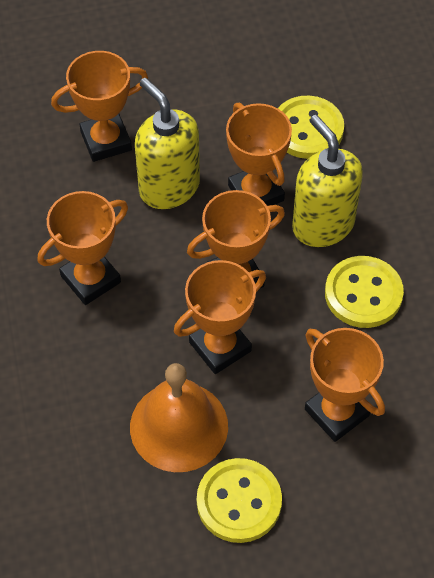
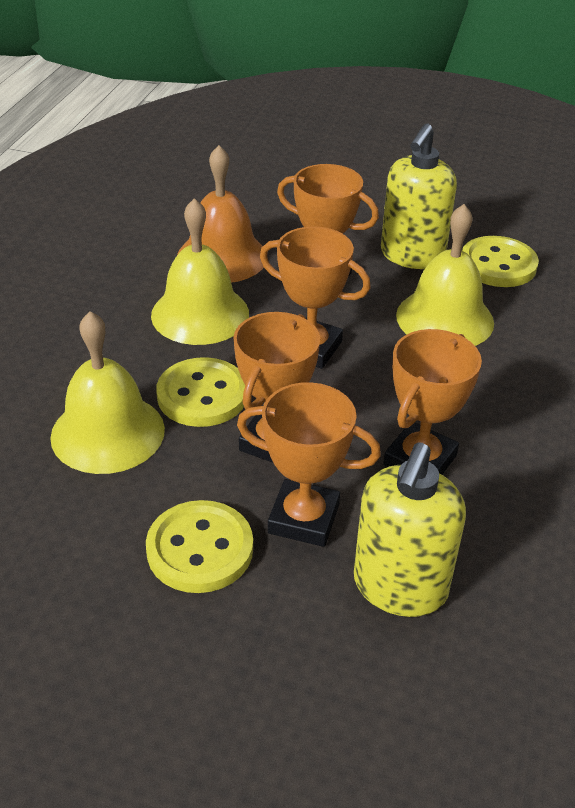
orange trophy: 6 -> 5
yellow bell: 0 -> 3

